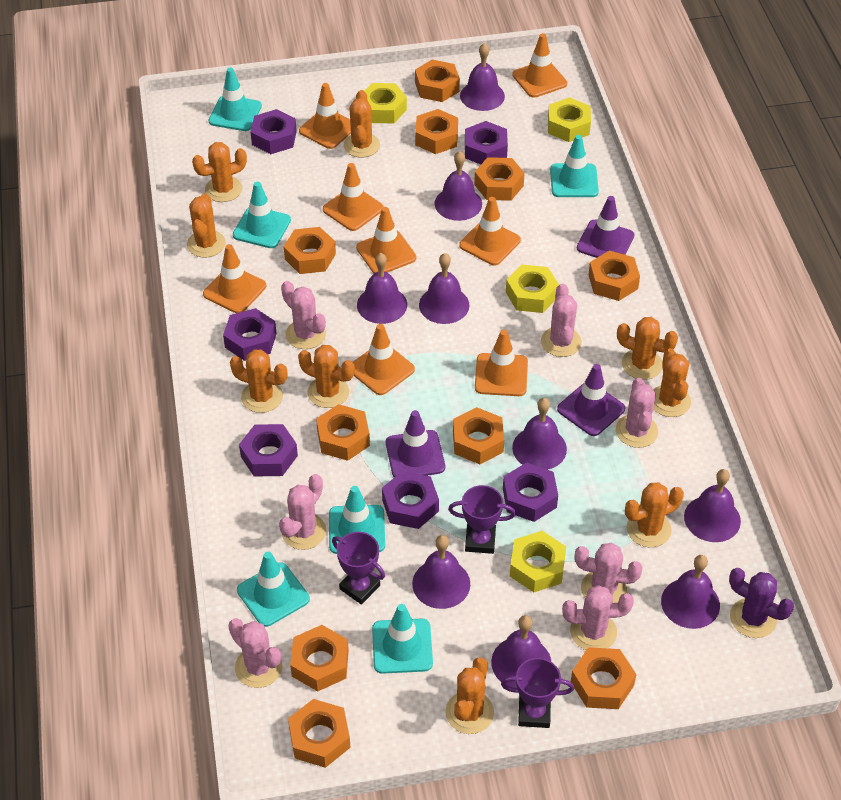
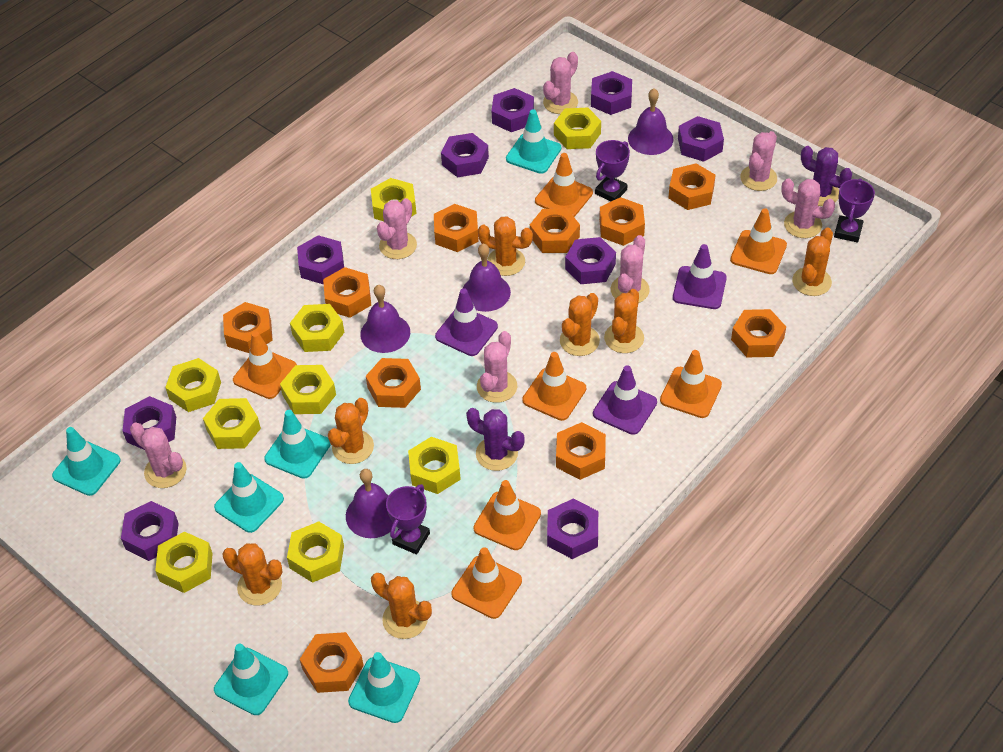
orange cactus: 9 -> 7
orange traffic cone: 8 -> 7
purple bell: 9 -> 4
purple cactus: 1 -> 2
purple nut: 6 -> 9
yellow nut: 4 -> 9

